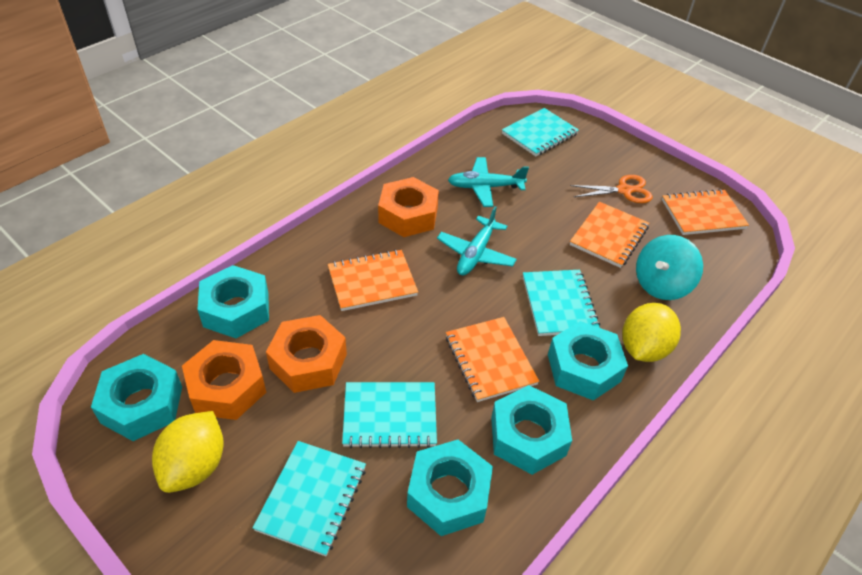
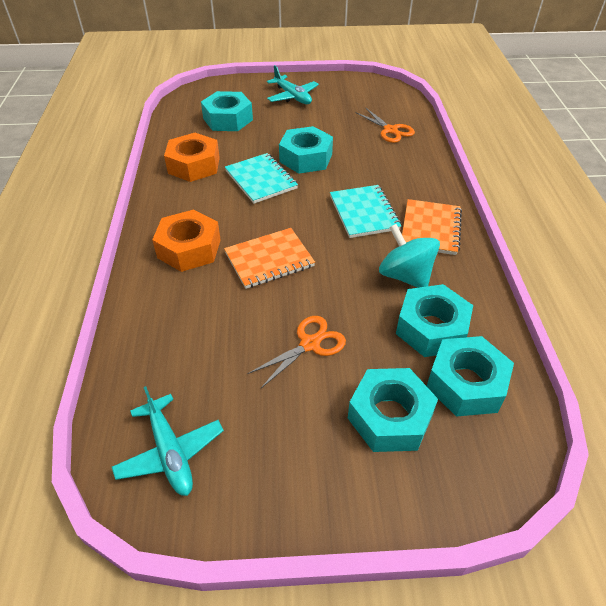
orange notebook: 4 -> 2
orange nut: 3 -> 2
orange scissors: 1 -> 2
turquoise notebook: 4 -> 2
yellow lemon: 2 -> 0

